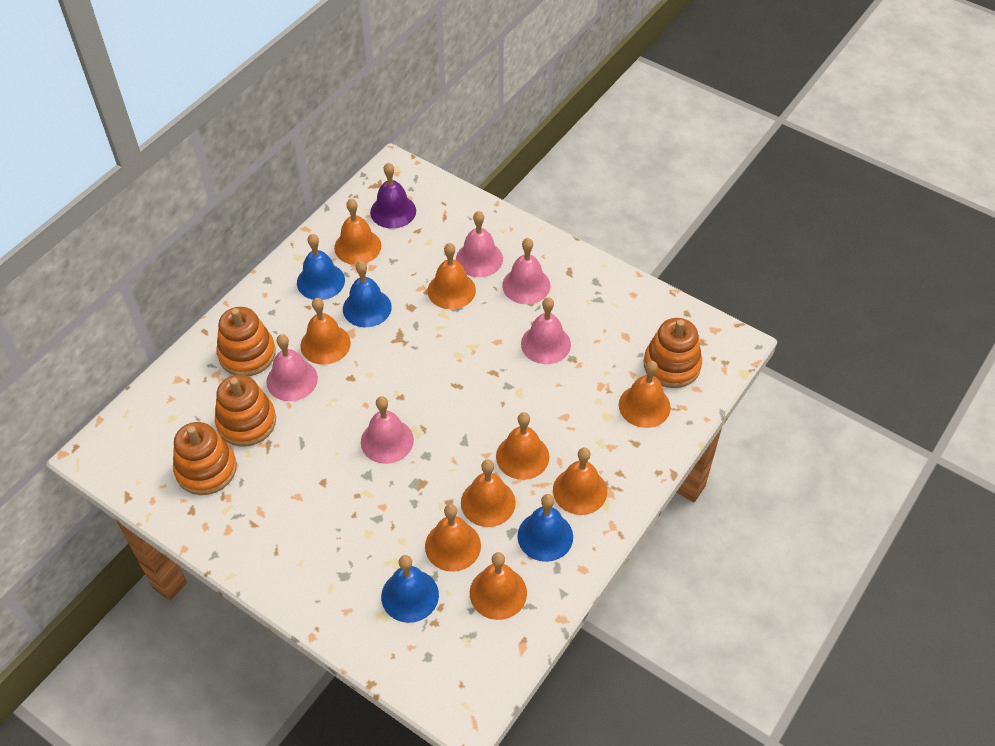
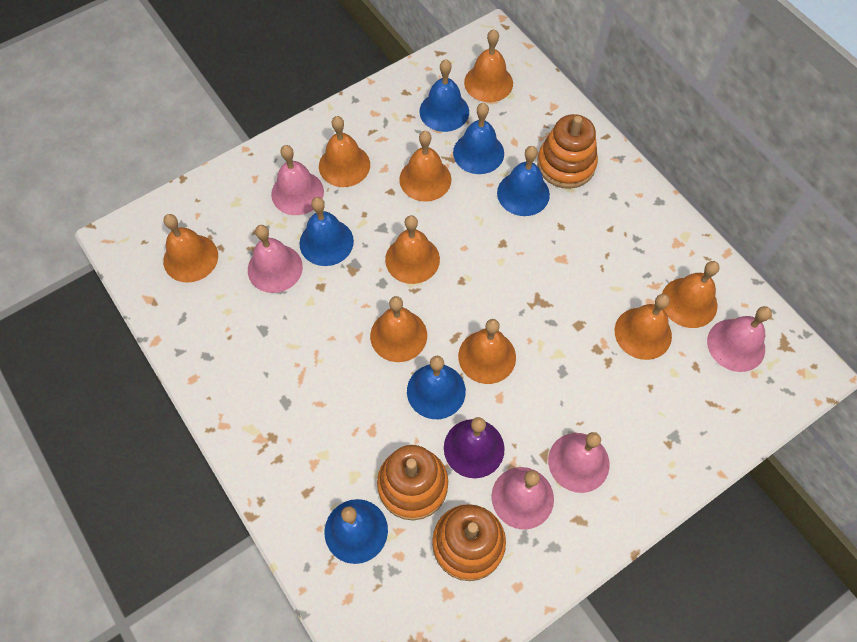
blue bell: 4 -> 6
orange stacking toy: 4 -> 3

